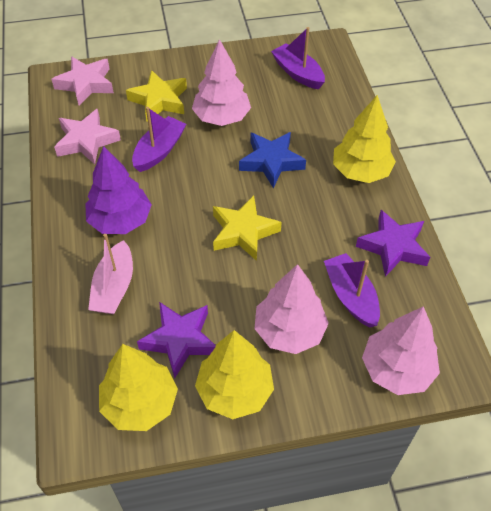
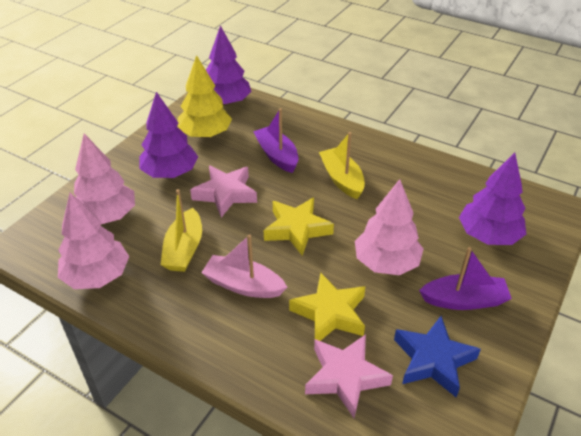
purple boat: 3 -> 2
purple star: 2 -> 0
purple tree: 1 -> 3
yellow boat: 0 -> 2
yellow tree: 3 -> 1

